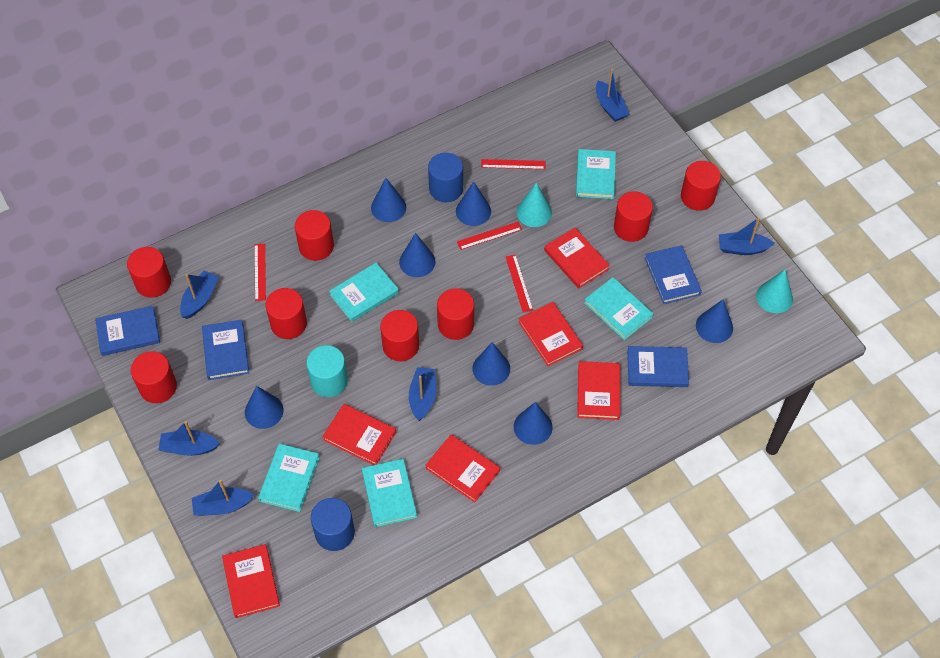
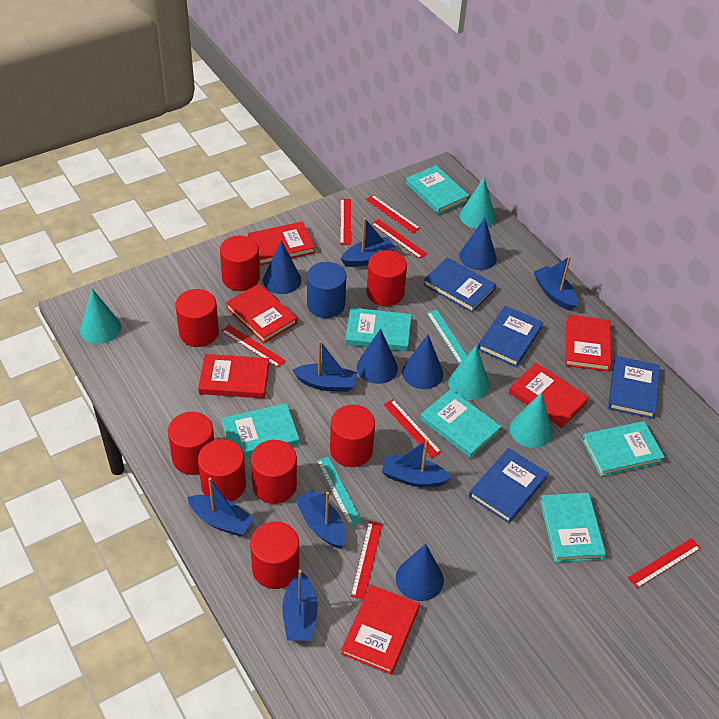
blue boat: 6 -> 7
blue cone: 7 -> 5
blue cylinder: 2 -> 1
red ruler: 4 -> 7
turquoise book: 5 -> 6
turquoise cone: 2 -> 4
turquoise cylinder: 1 -> 0
turquoise ruler: 0 -> 2

